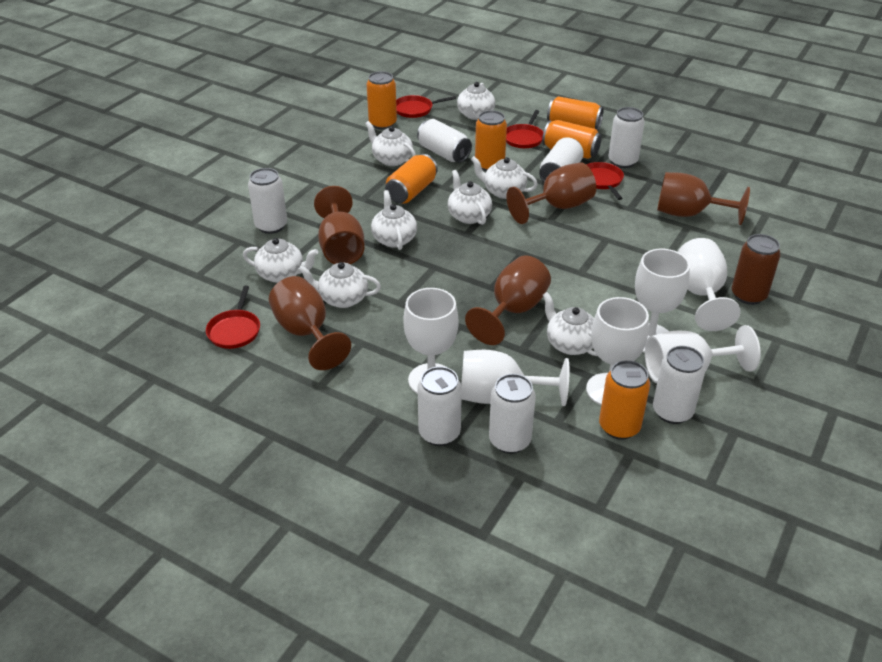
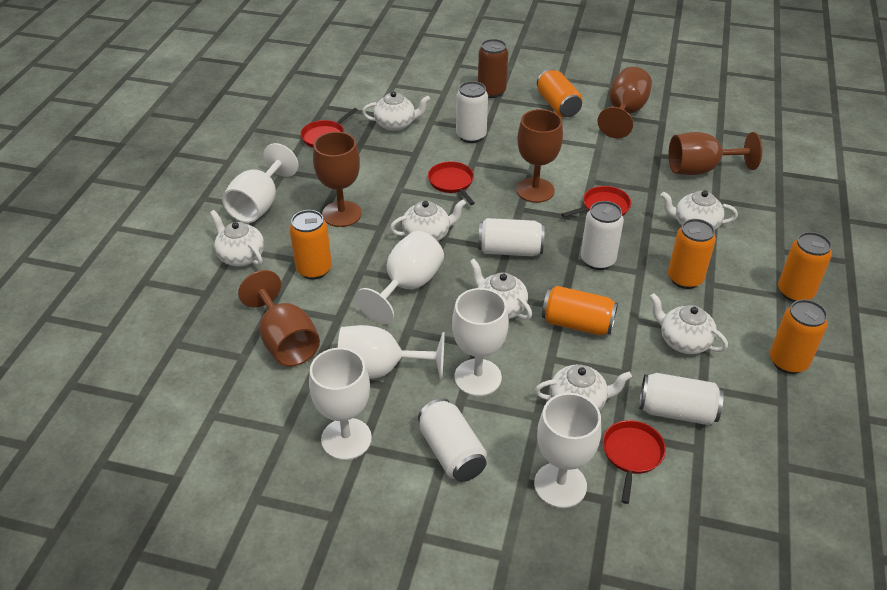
white can: 7 -> 5
white teapot: 8 -> 7

